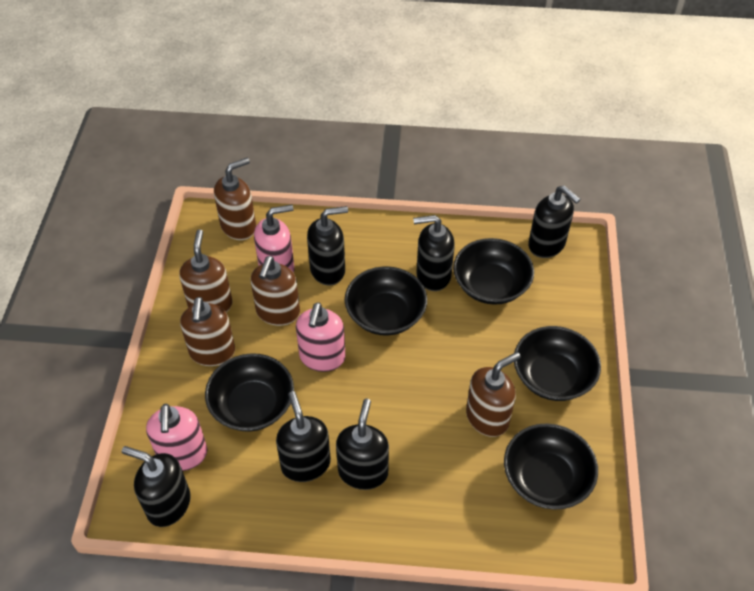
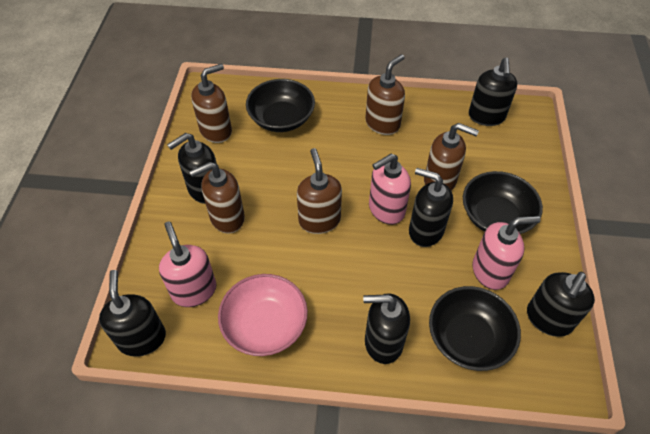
black bowl: 5 -> 3
pink bowl: 0 -> 1

